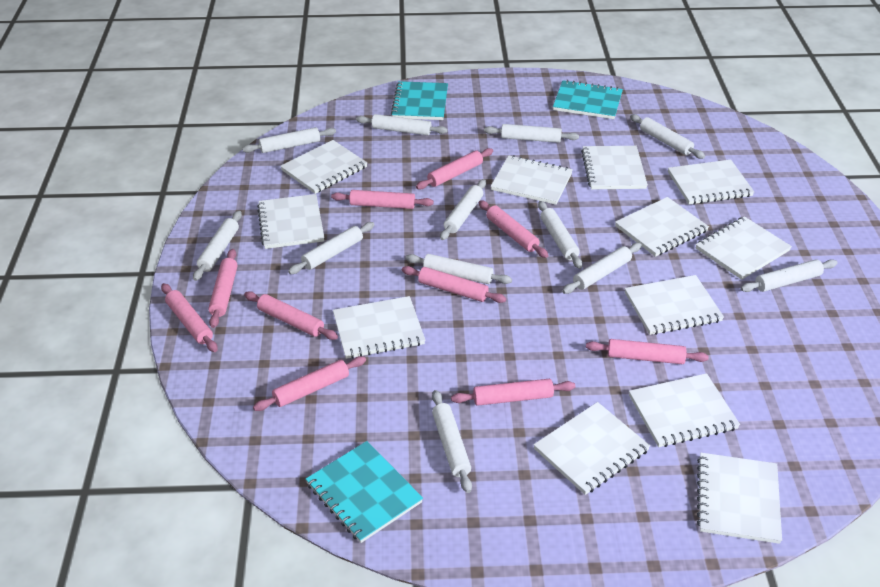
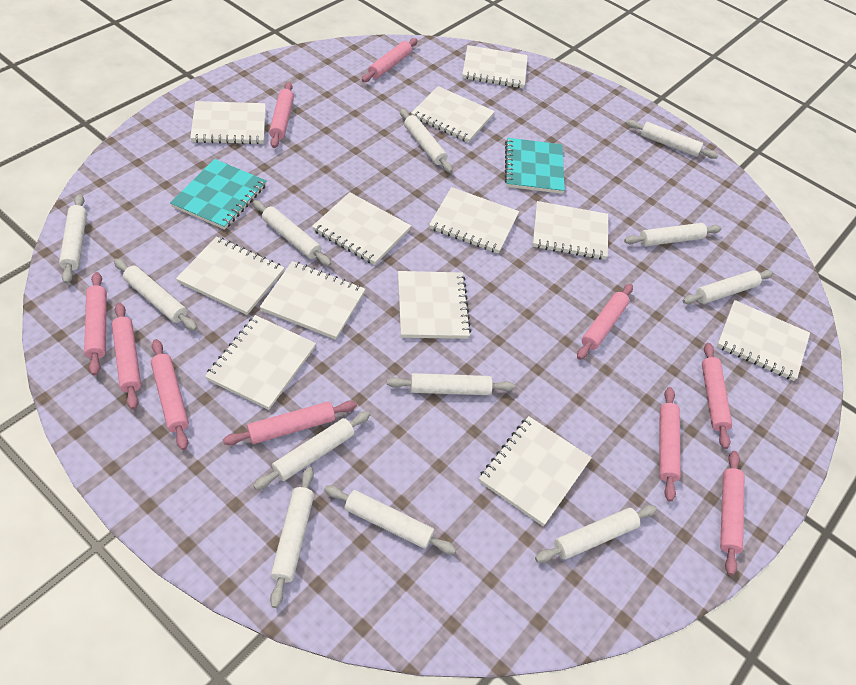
turquoise notebook: 3 -> 2

